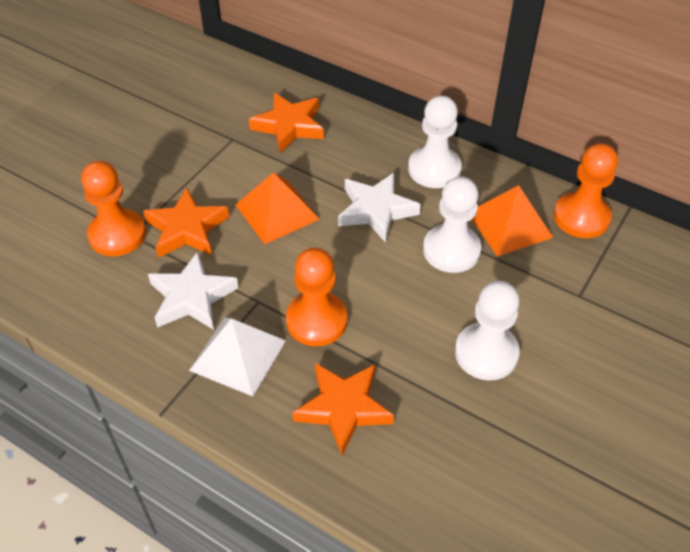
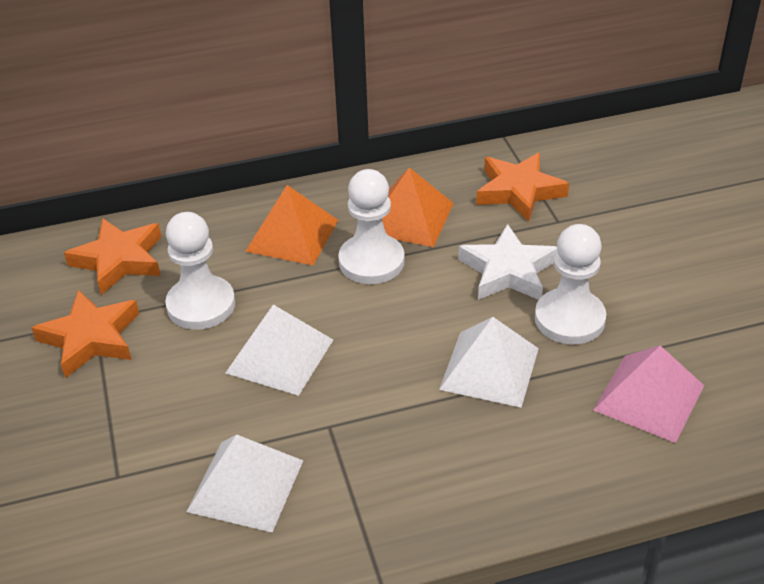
orange pawn: 3 -> 0
pink pyramid: 0 -> 1
white pyramid: 1 -> 3
white star: 2 -> 1

